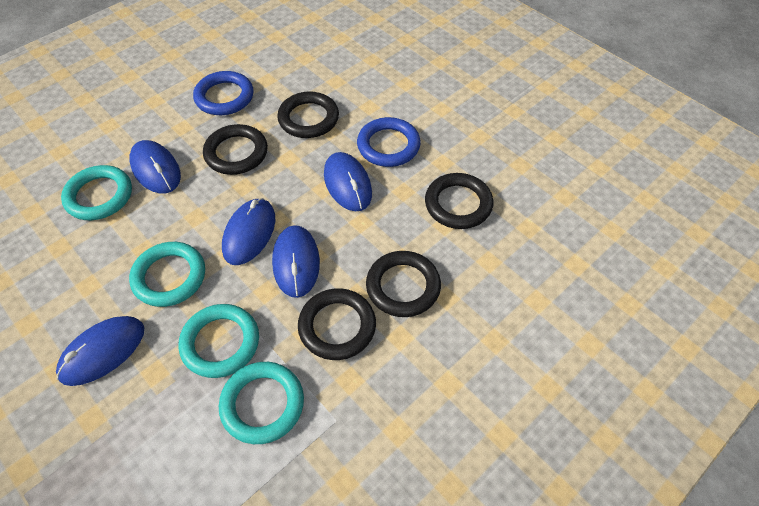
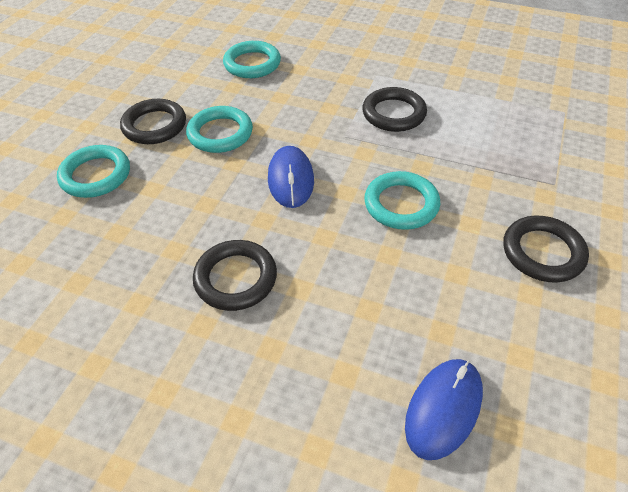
black ring: 5 -> 4
blue mouse: 5 -> 2
blue ring: 2 -> 0

